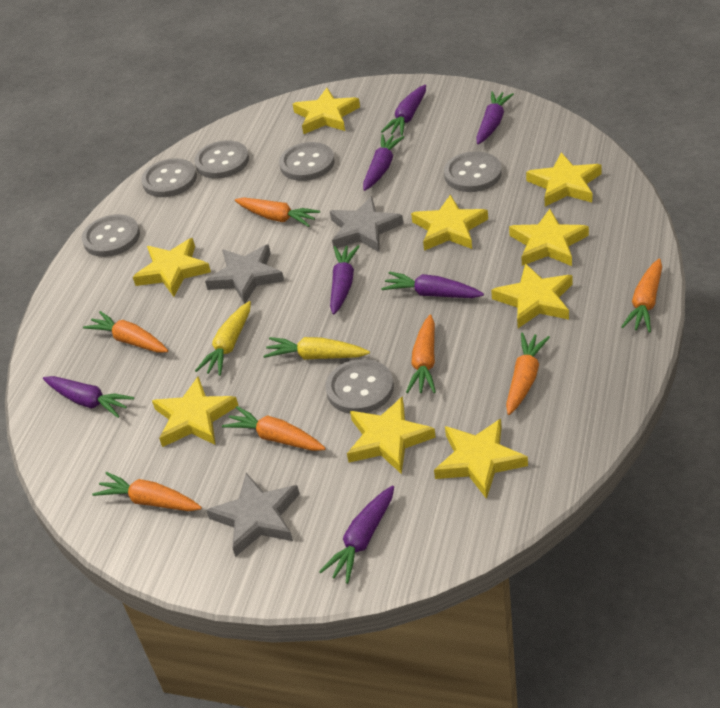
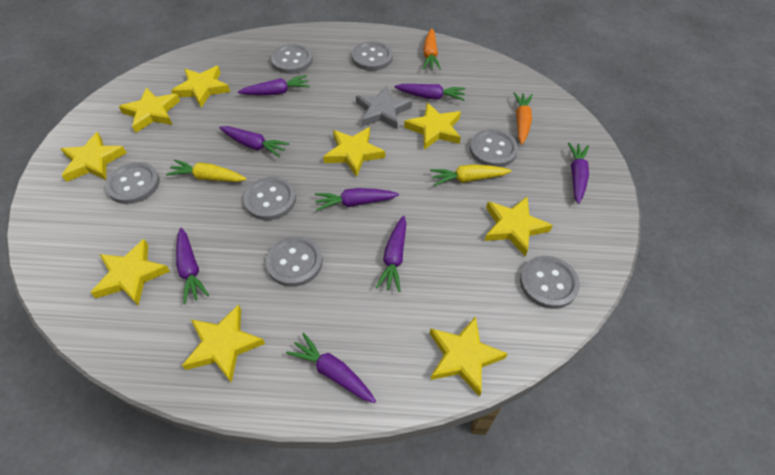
grey button: 6 -> 7
grey star: 3 -> 1
orange carrot: 7 -> 2
purple carrot: 7 -> 8

